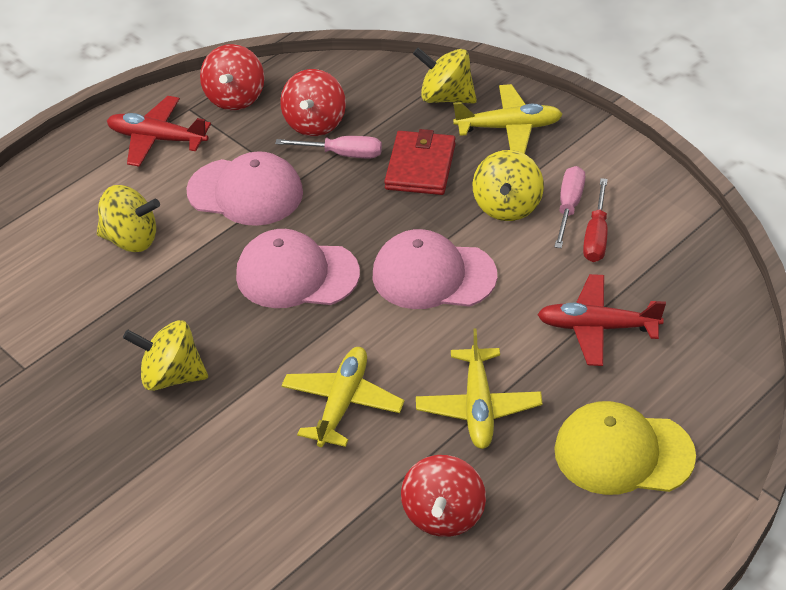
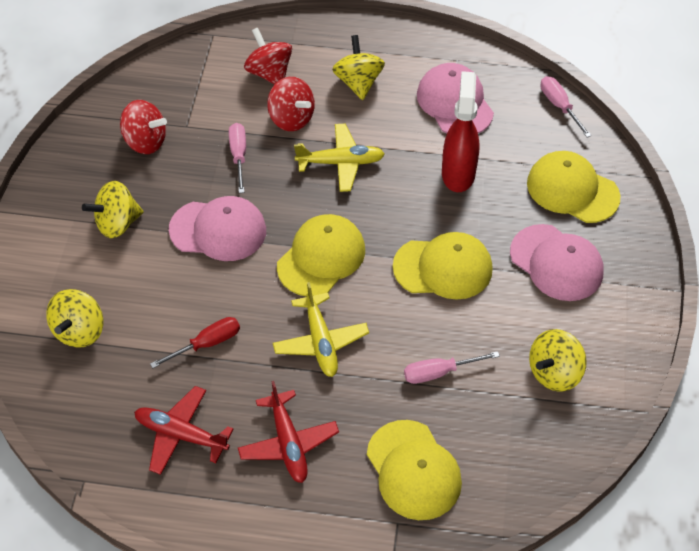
pink screwdriver: 2 -> 3
red spray bottle: 0 -> 1
red wallet: 1 -> 0
yellow cap: 1 -> 4
yellow plane: 3 -> 2

